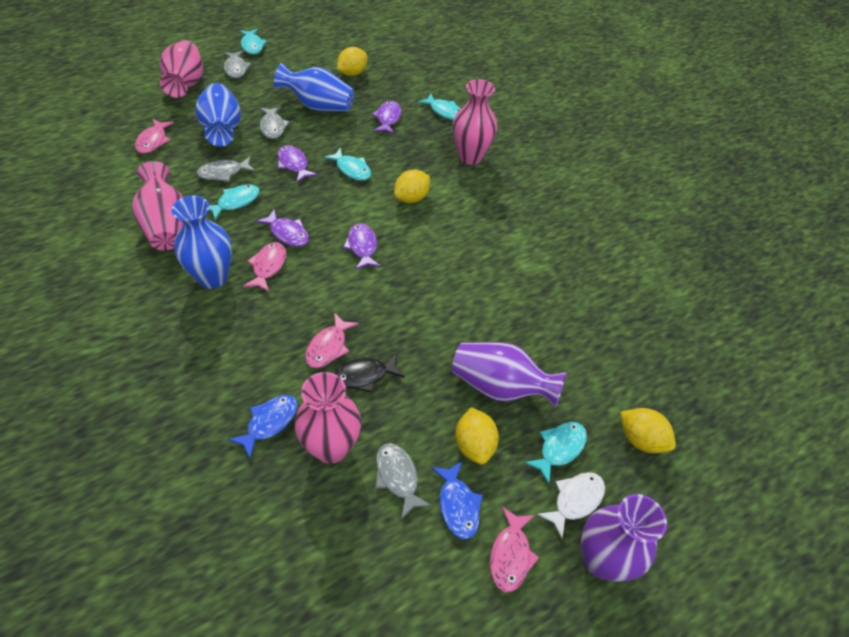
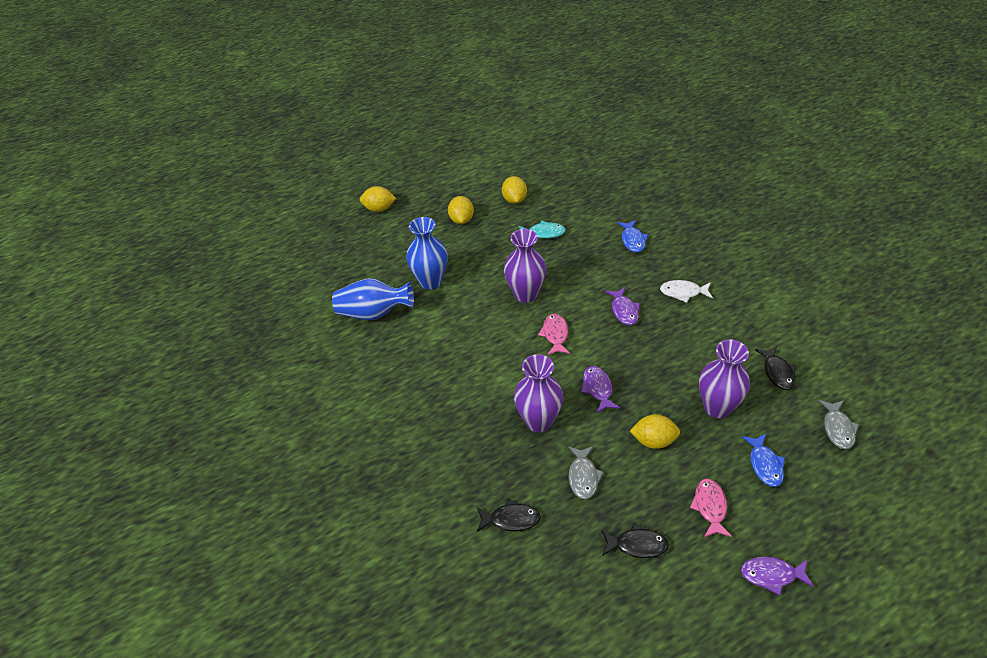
black fish: 1 -> 3
blue vase: 3 -> 2
grey fish: 4 -> 2
pink fish: 4 -> 2
pink vase: 4 -> 0
purple fish: 4 -> 3
purple vase: 2 -> 3
turquoise fish: 5 -> 1

